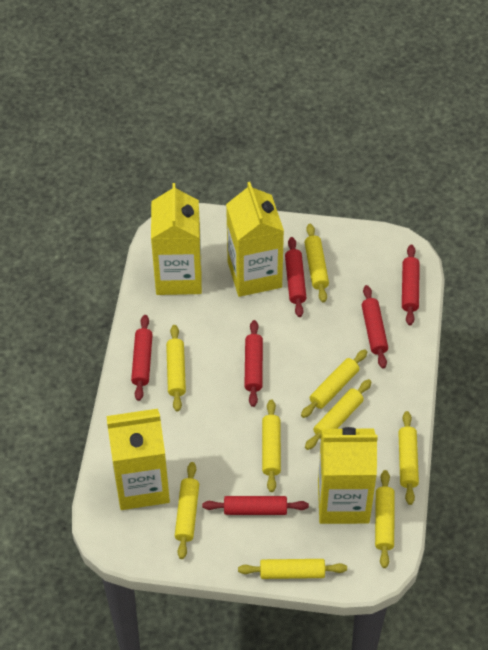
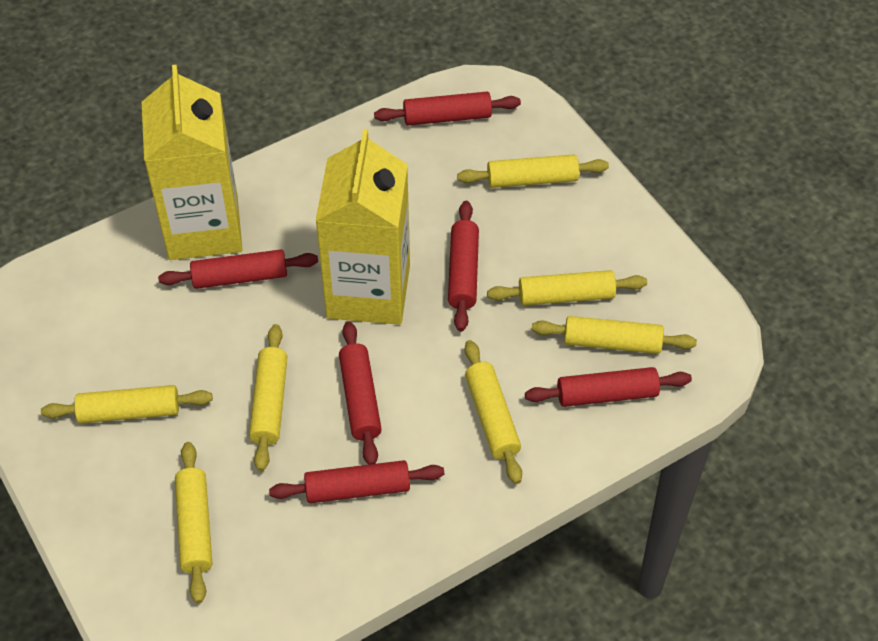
yellow carton: 4 -> 2
yellow rolling pin: 9 -> 7

